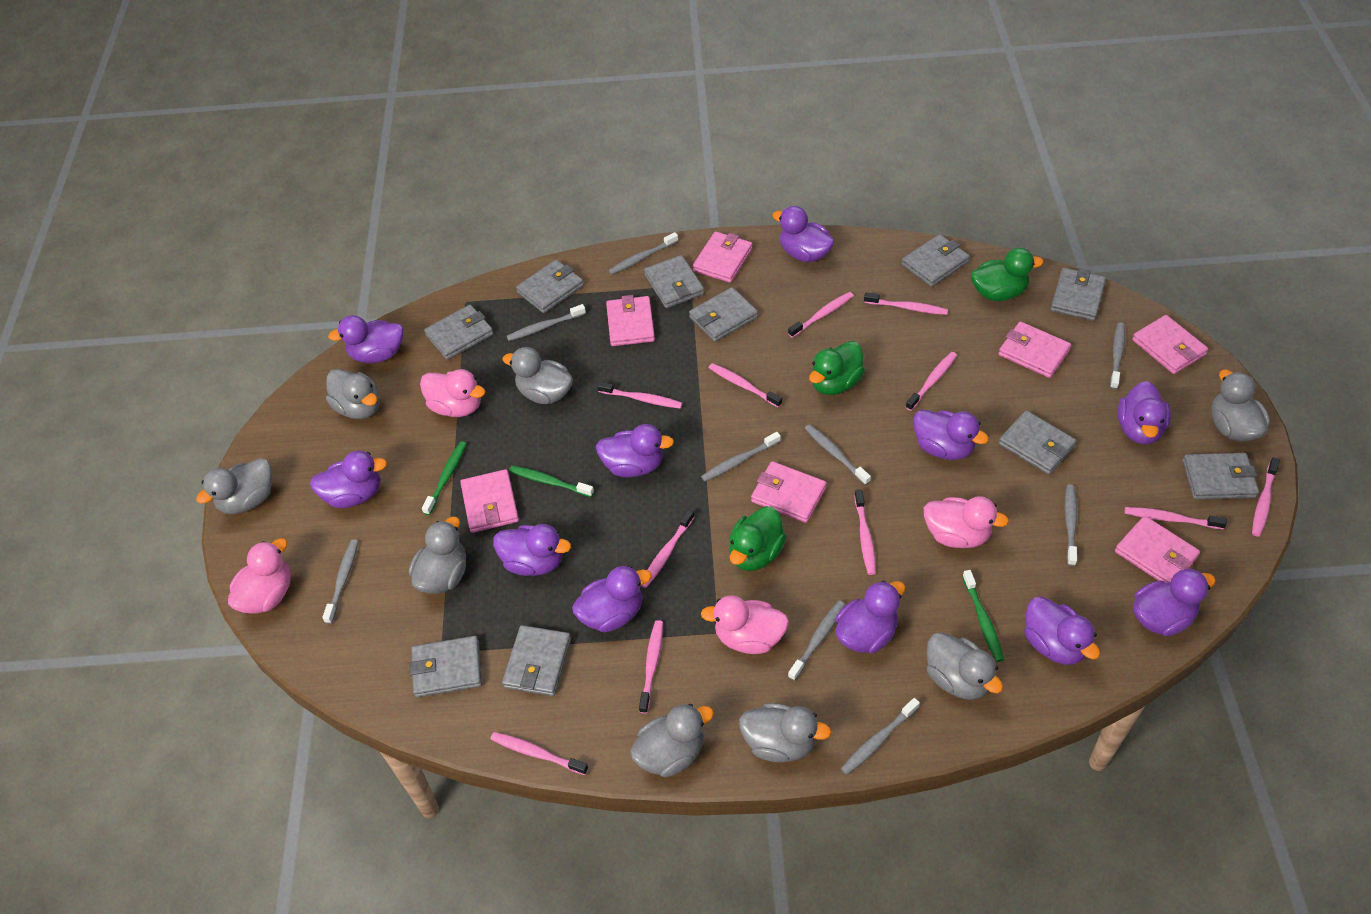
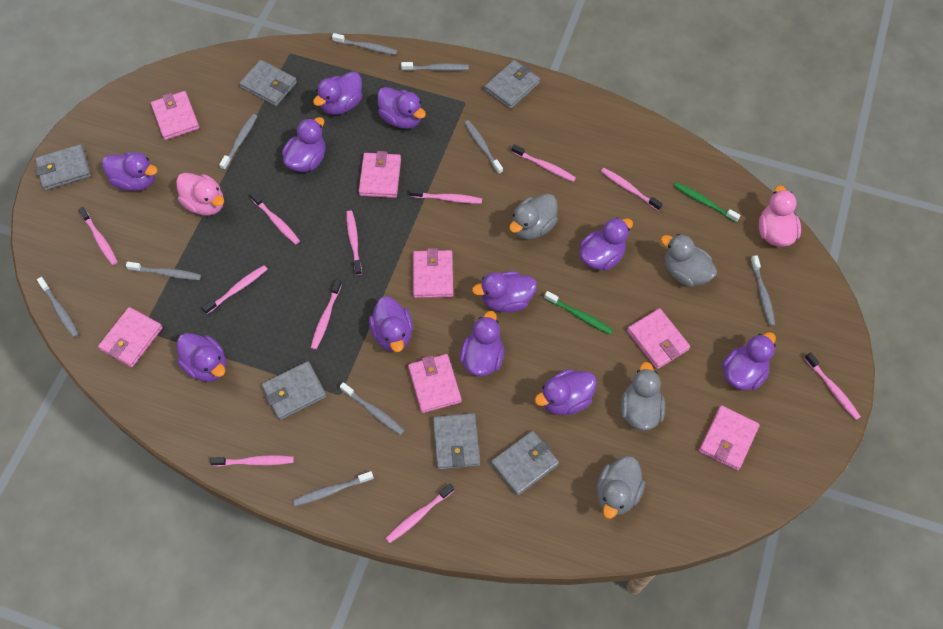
green duck: 3 -> 0
green toothbrush: 3 -> 2
grey duck: 8 -> 4
grey wallet: 10 -> 6
pink duck: 4 -> 2

